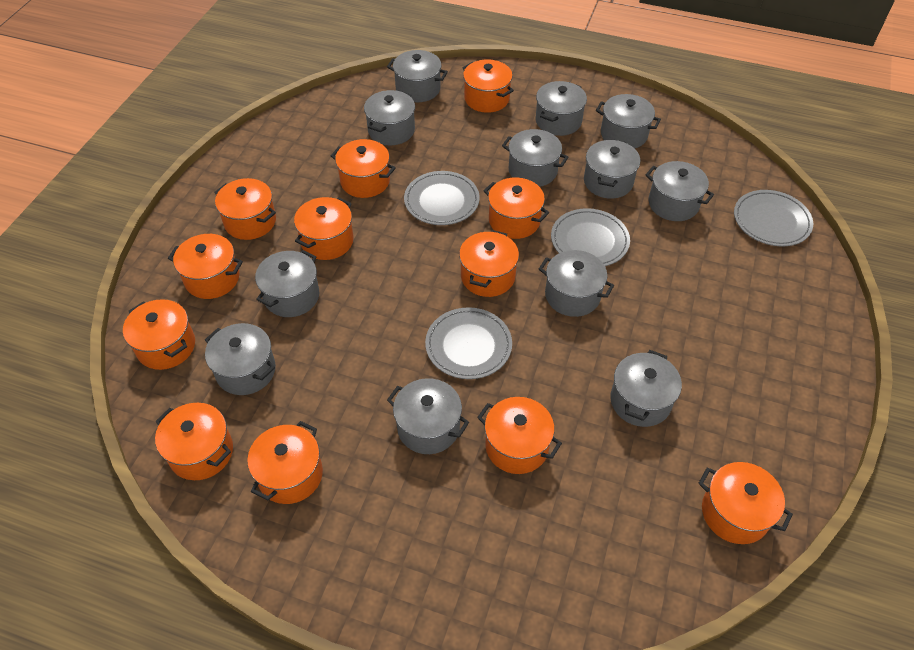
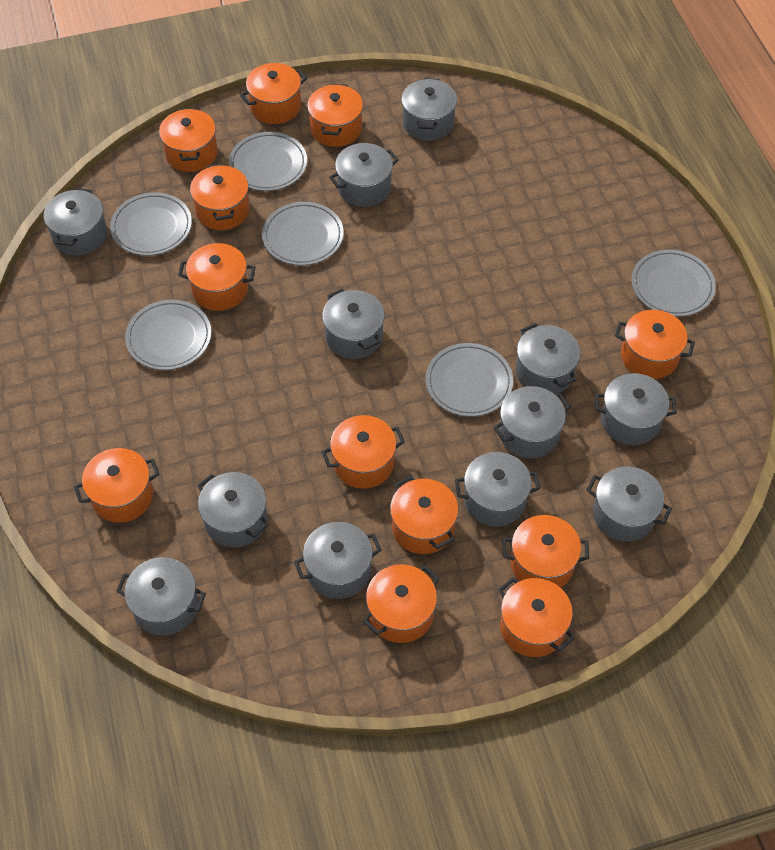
grey plate: 4 -> 6

